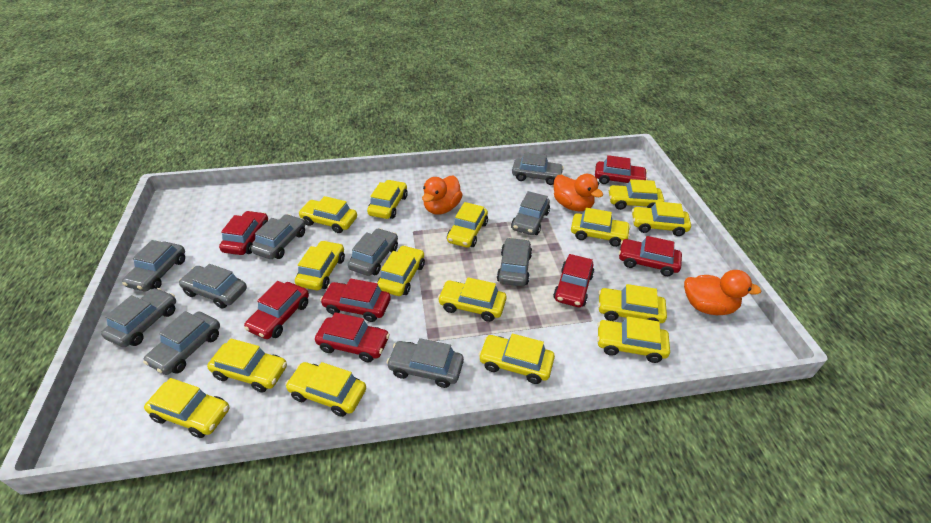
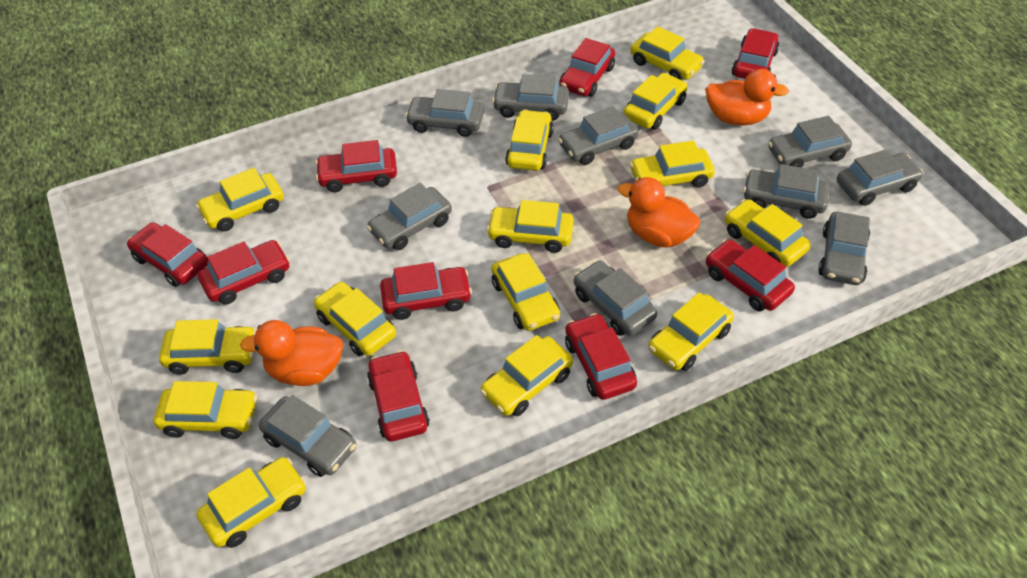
red car: 7 -> 9
yellow car: 15 -> 14

